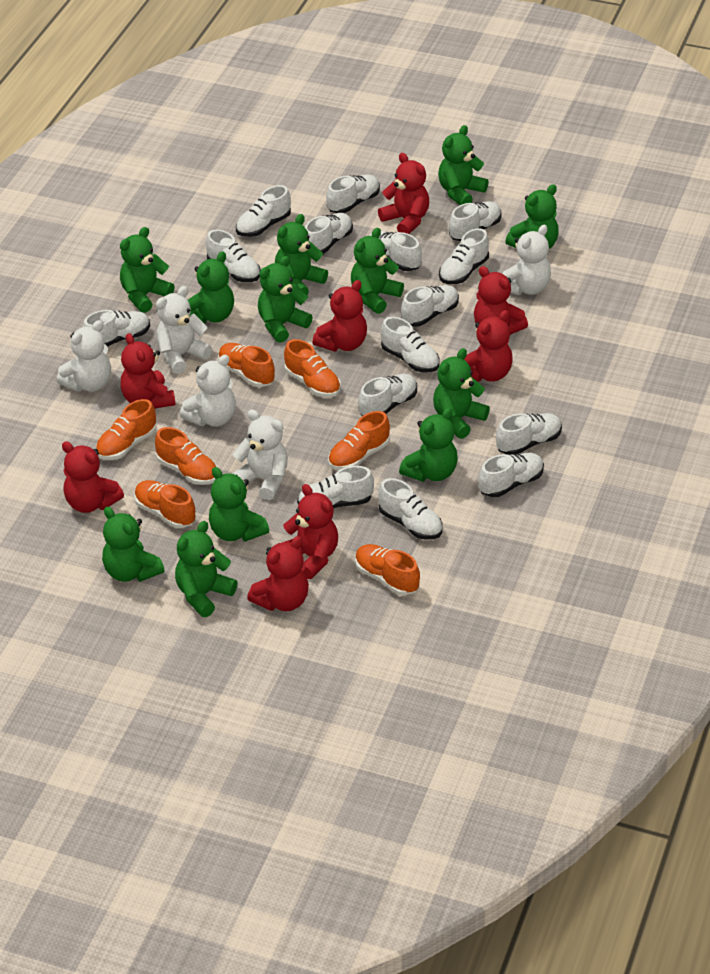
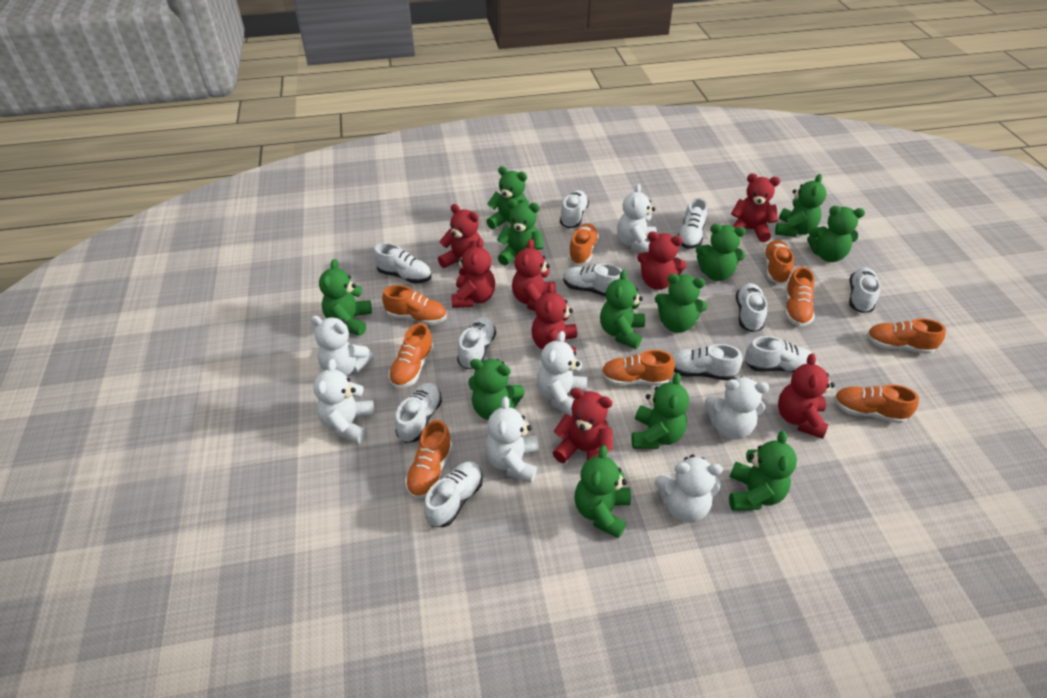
orange shoe: 7 -> 9
white shoe: 15 -> 11
white teddy bear: 5 -> 7

